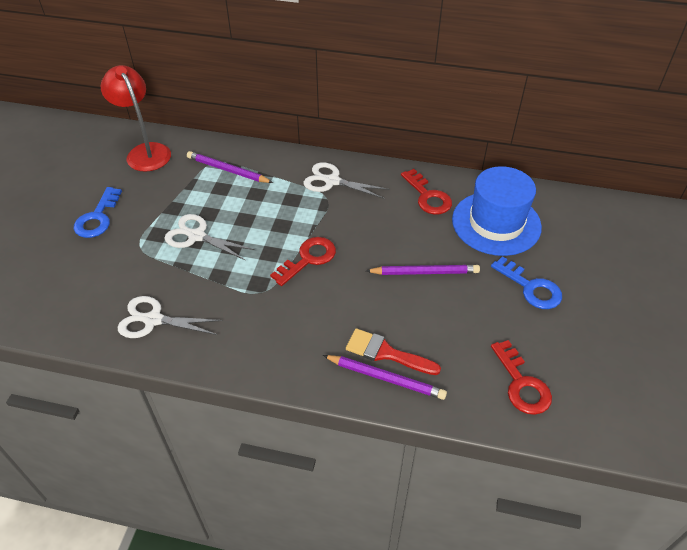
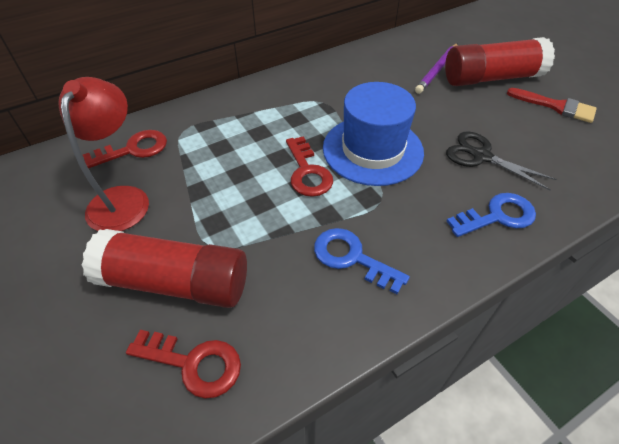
black scissors: 0 -> 1
purple pencil: 3 -> 1
red glue stick: 0 -> 2
white scissors: 3 -> 0

